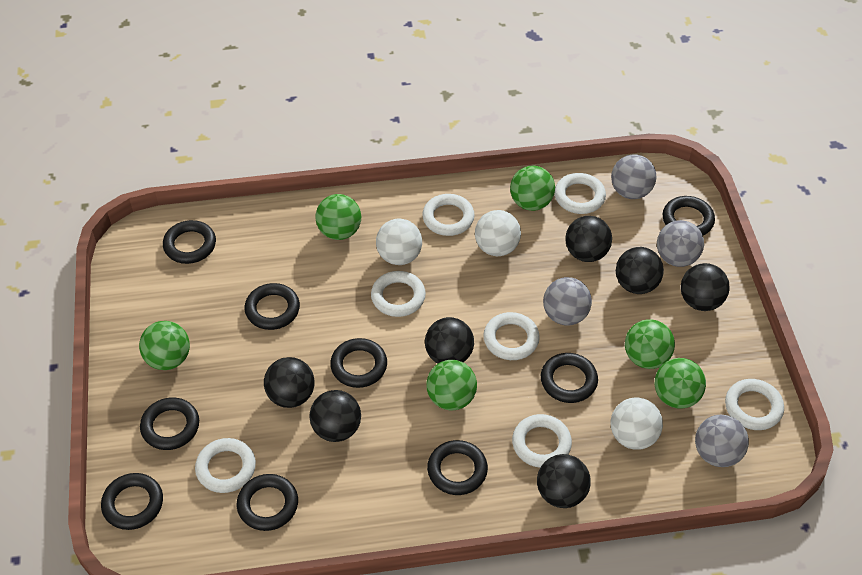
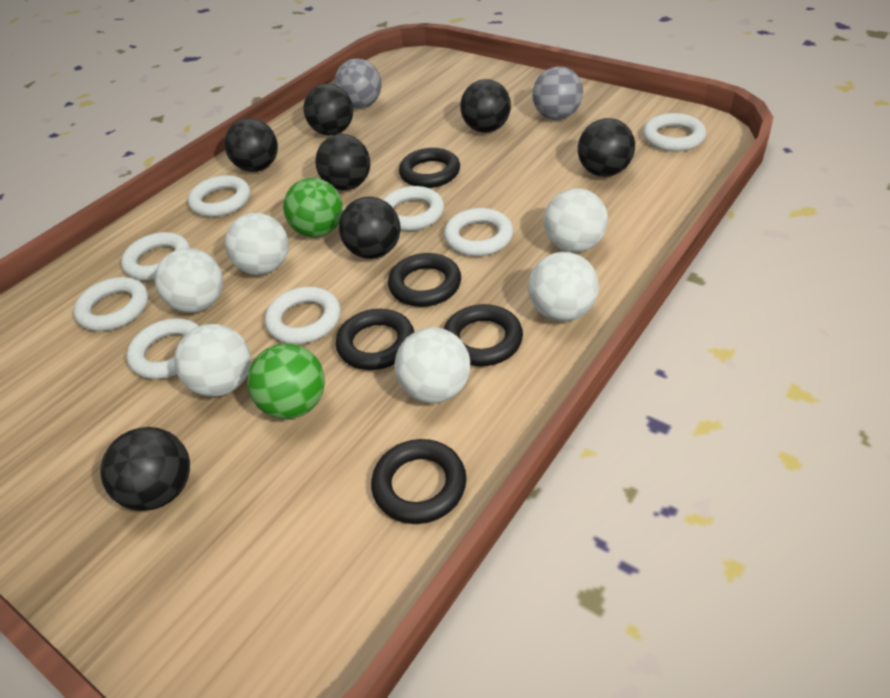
black ring: 9 -> 5
green ball: 6 -> 2
grey ball: 4 -> 2
white ball: 3 -> 6
white ring: 7 -> 8

